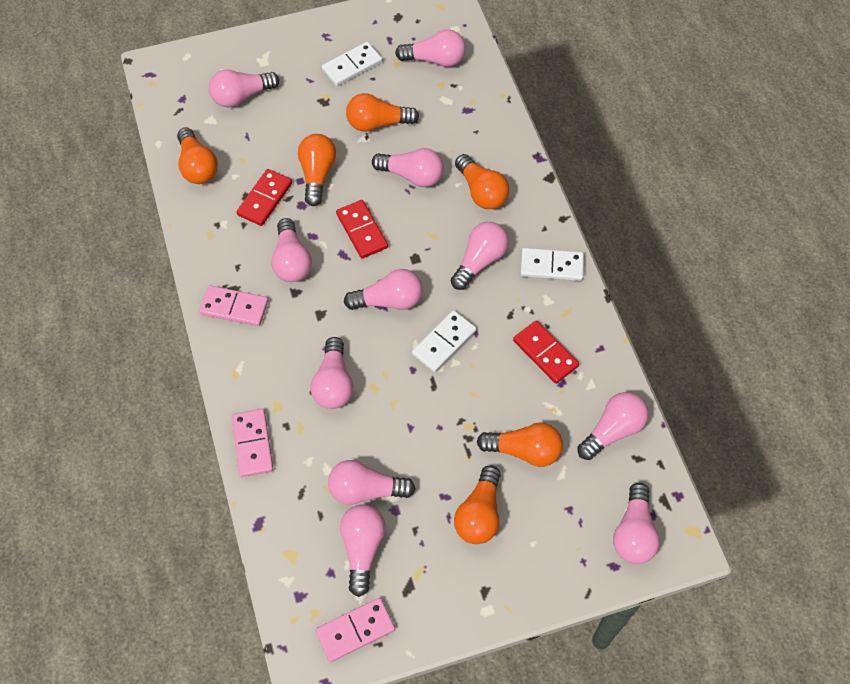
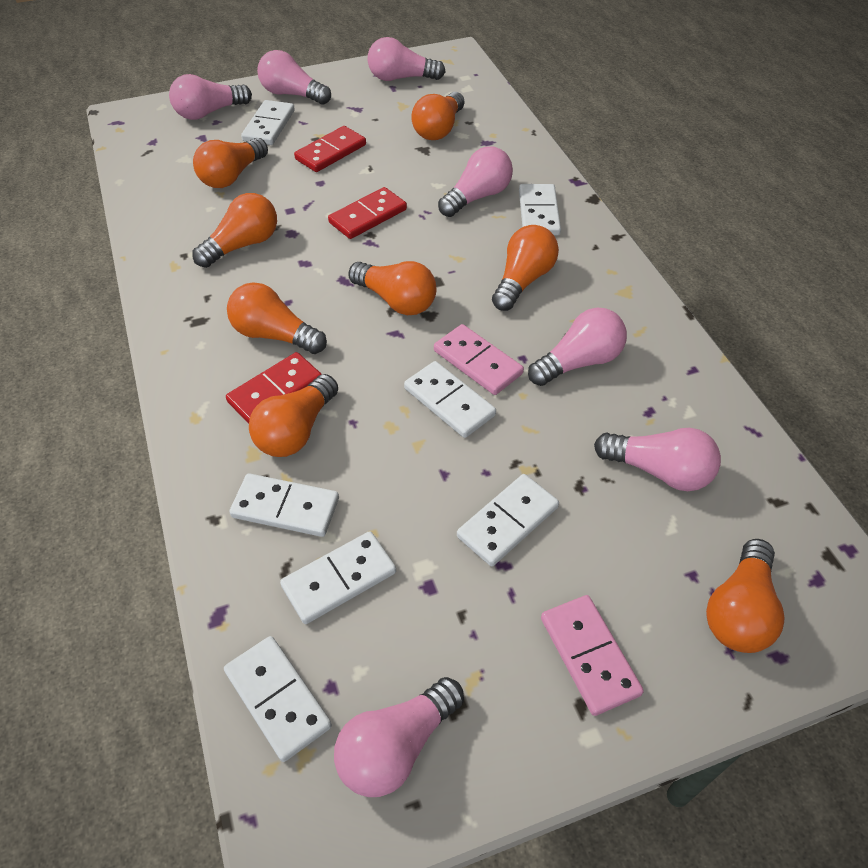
orange light bulb: 6 -> 8
pink domino: 3 -> 2
pink light bulb: 11 -> 7
white domino: 3 -> 7

